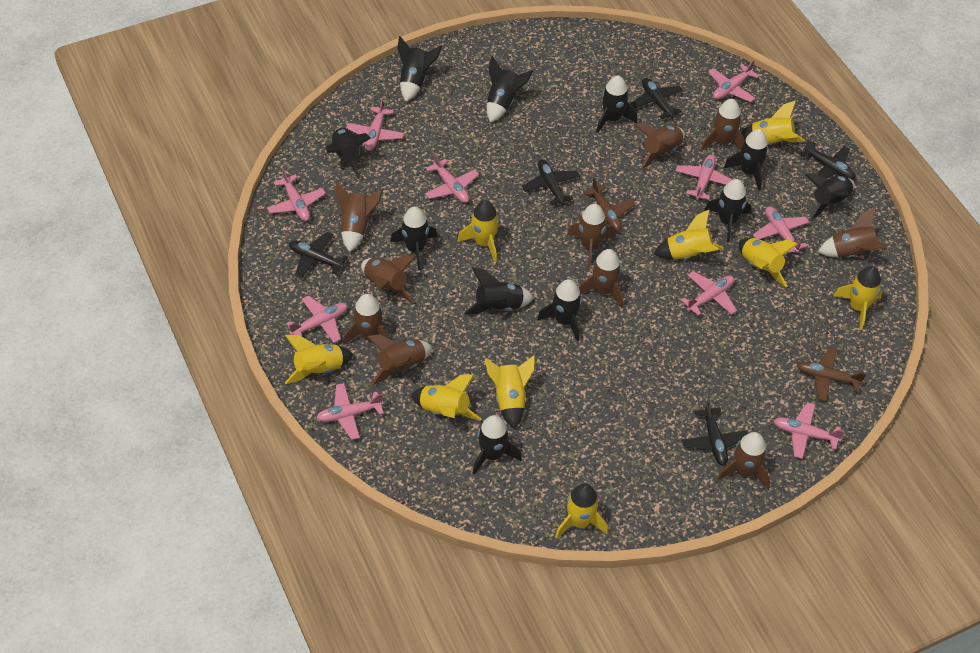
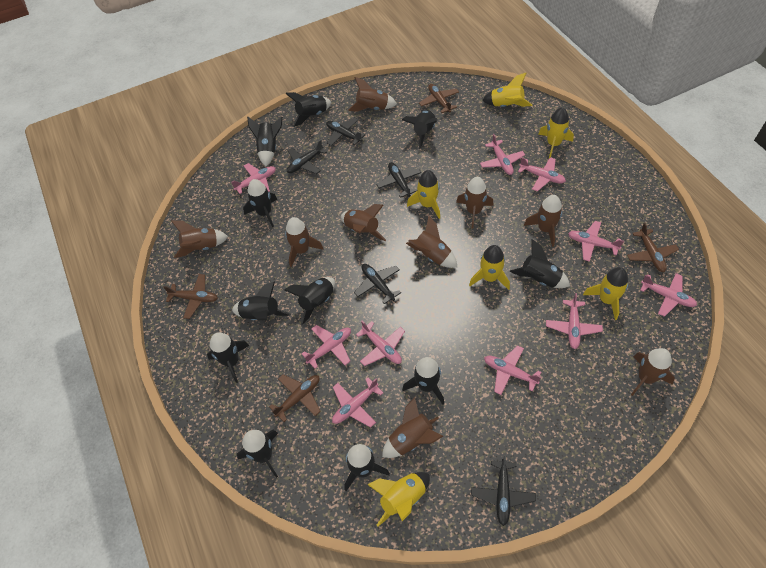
brown plane: 2 -> 4
brown rocket: 10 -> 9
yellow rocket: 9 -> 6

